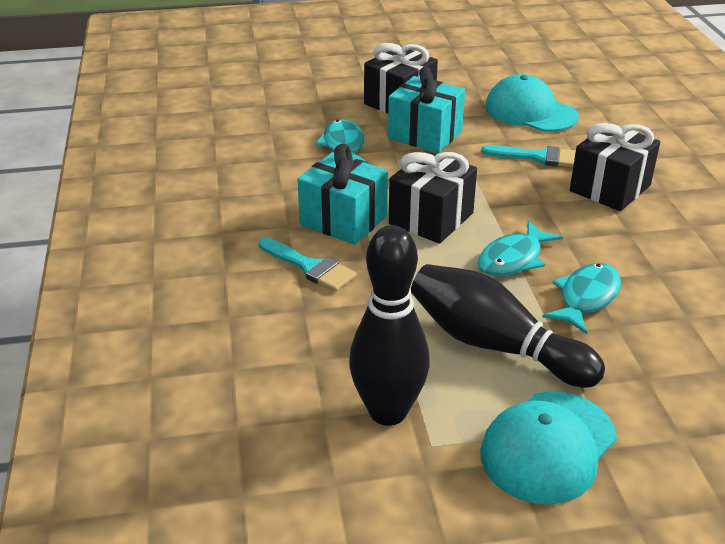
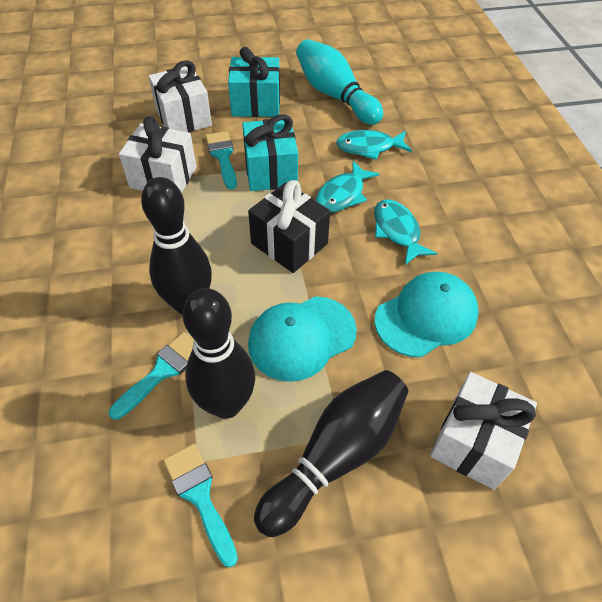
black bowling pin: 2 -> 3
black gift: 3 -> 1
turquoise bowling pin: 0 -> 1
turquoise brush: 2 -> 3
white gift: 0 -> 3

